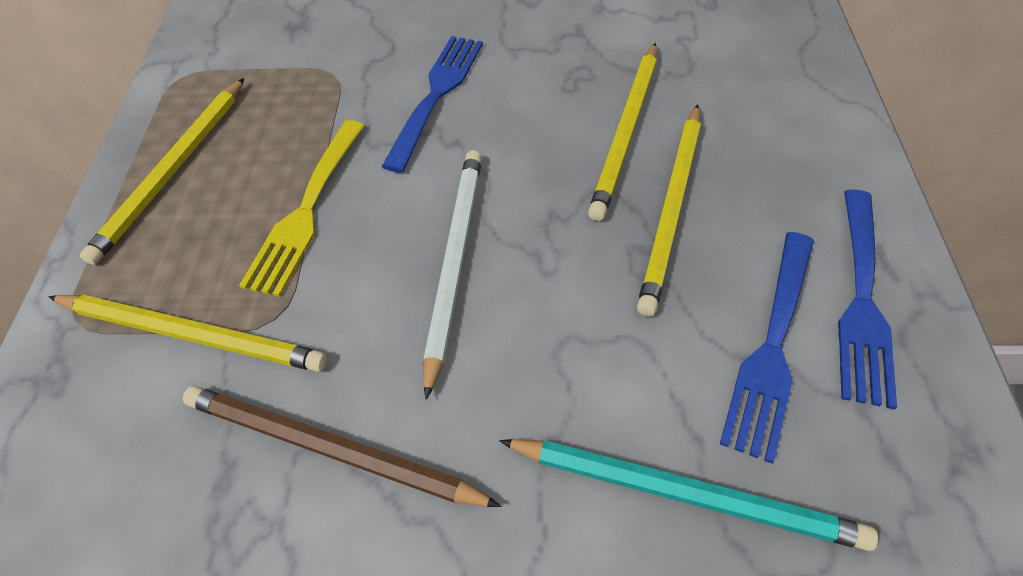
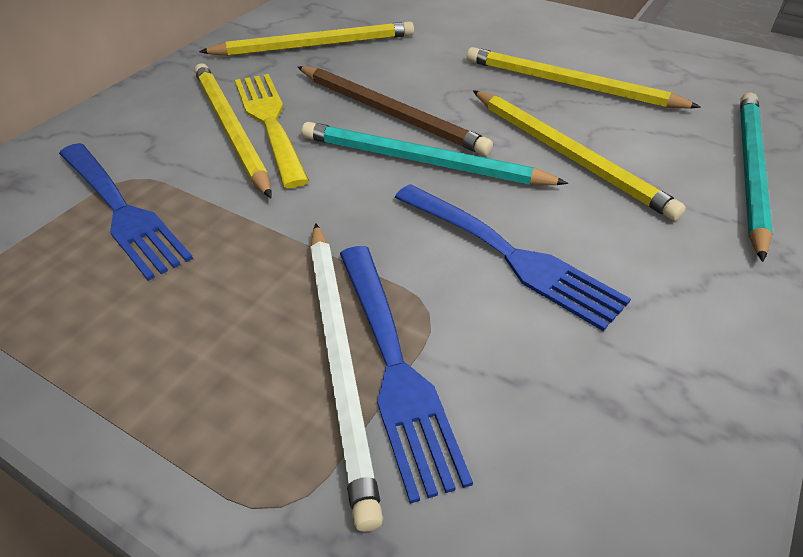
turquoise pencil: 1 -> 2

